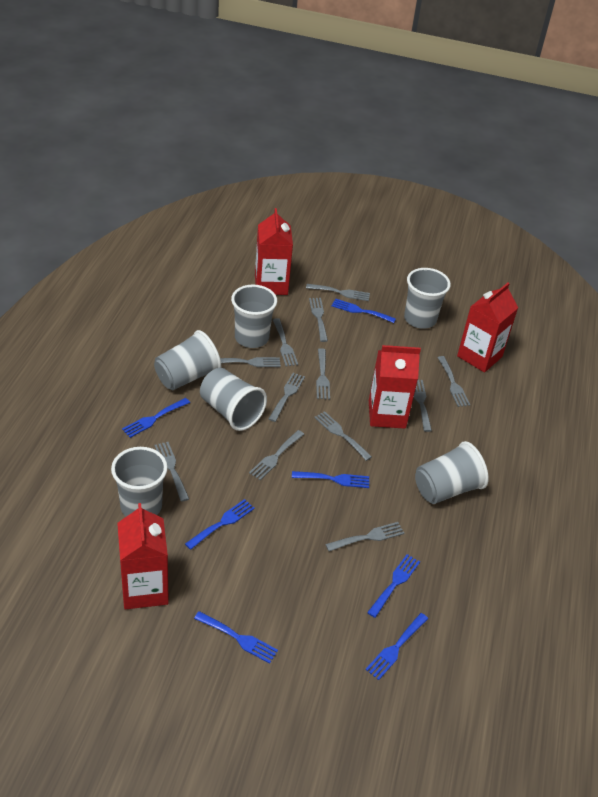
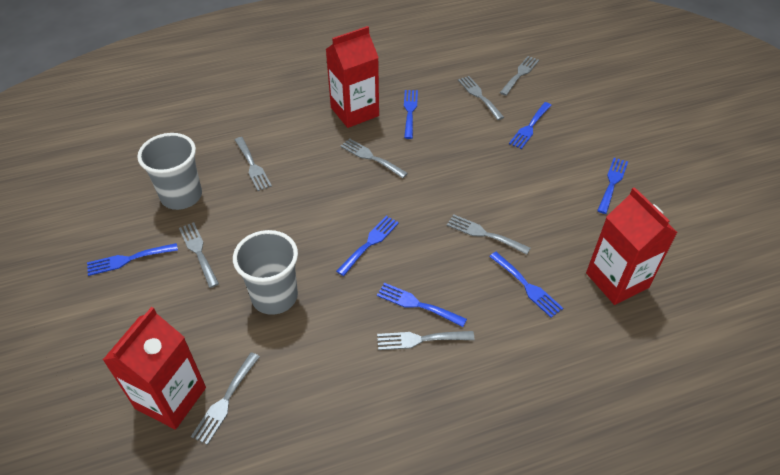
grey cup: 6 -> 2
grey fork: 12 -> 8
red carton: 4 -> 3

